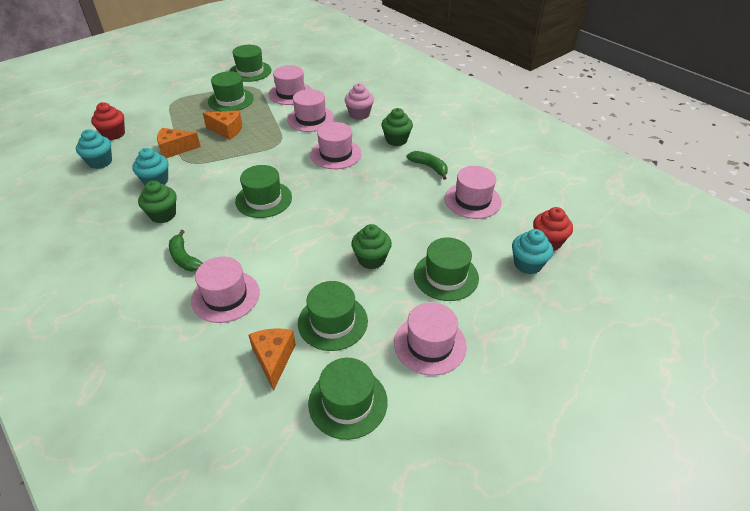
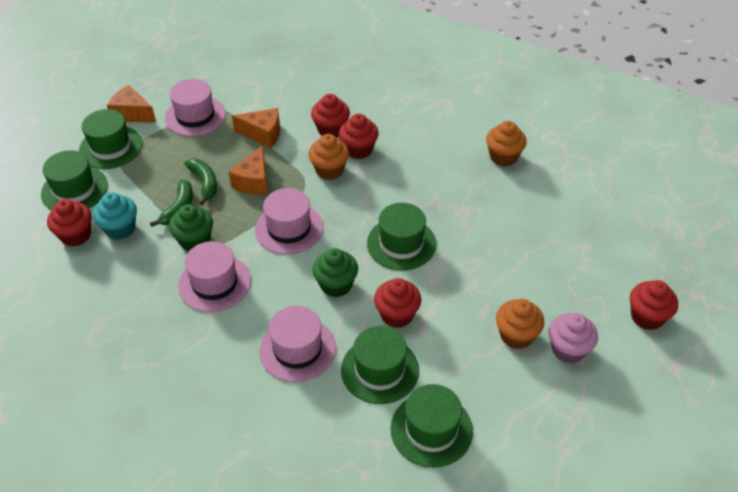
green cupcake: 3 -> 2
green hat: 6 -> 5
orange cupcake: 0 -> 3
pink hat: 6 -> 4
red cupcake: 2 -> 5
turquoise cupcake: 3 -> 1

